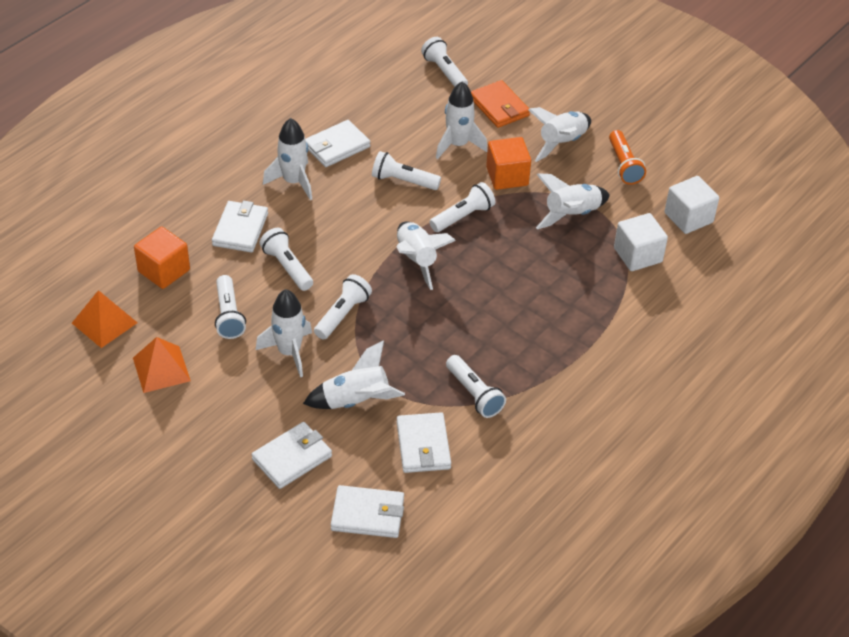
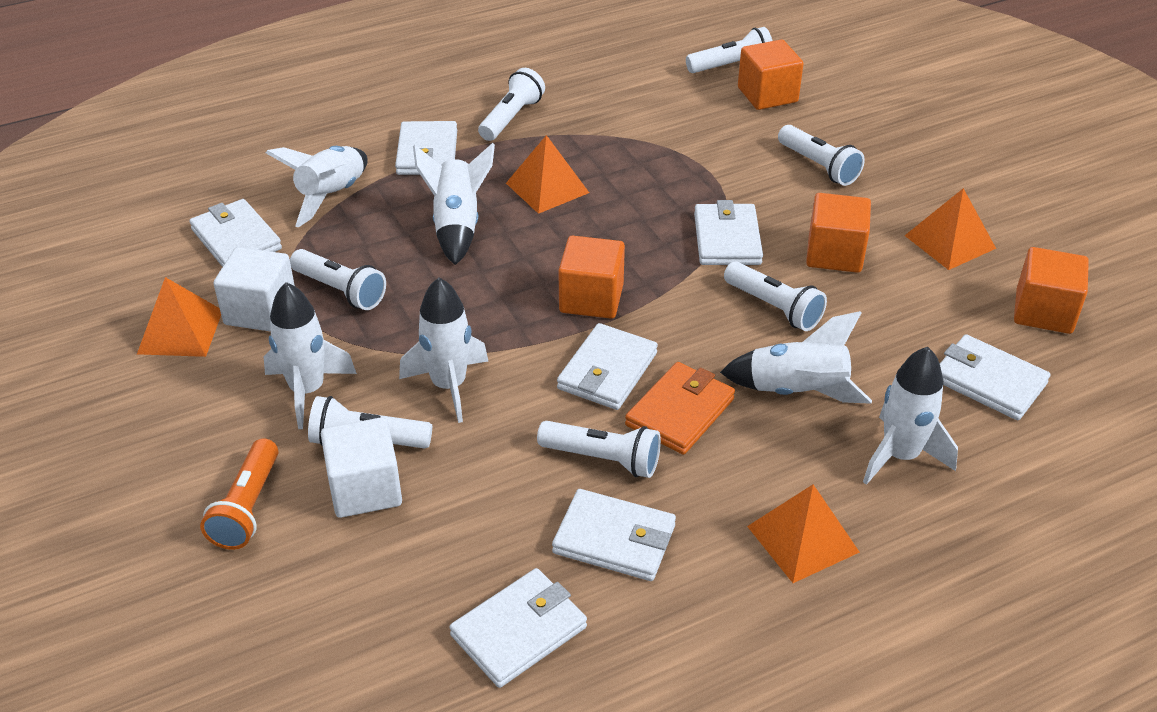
orange cube: 2 -> 4
orange pyramid: 2 -> 4
white rocket: 7 -> 6
white wallet: 5 -> 7

